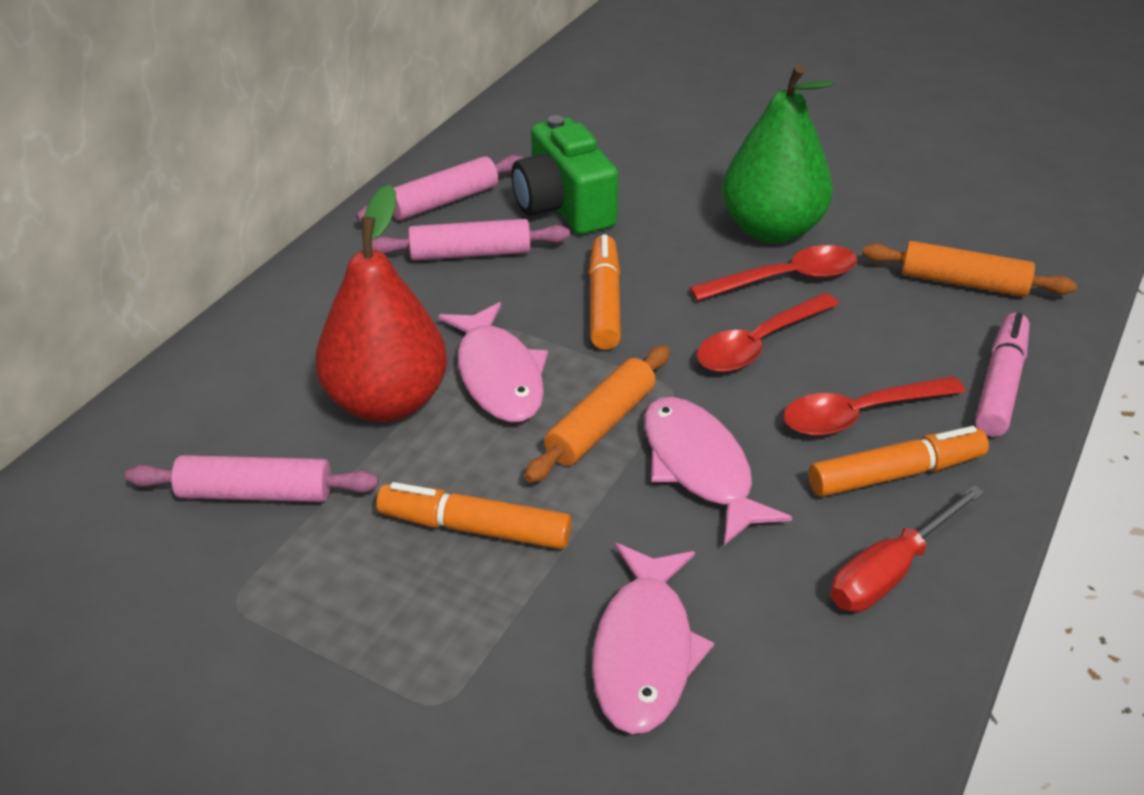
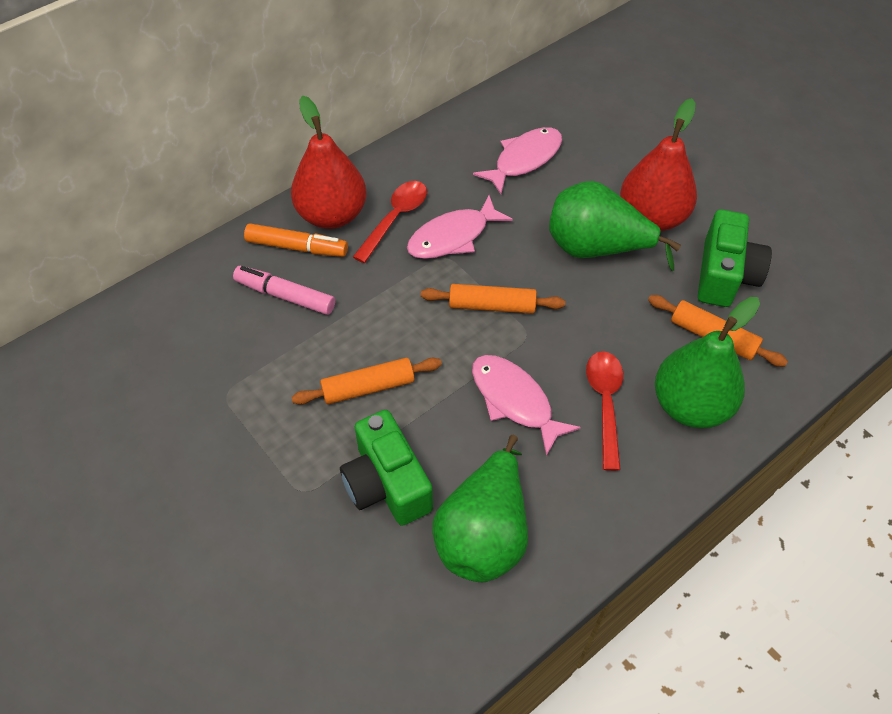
green camera: 1 -> 2
green pear: 1 -> 3
orange marker: 3 -> 1
orange rolling pin: 2 -> 3
pink rolling pin: 3 -> 0
red pear: 1 -> 2
red screwdriver: 1 -> 0
red spoon: 3 -> 2

